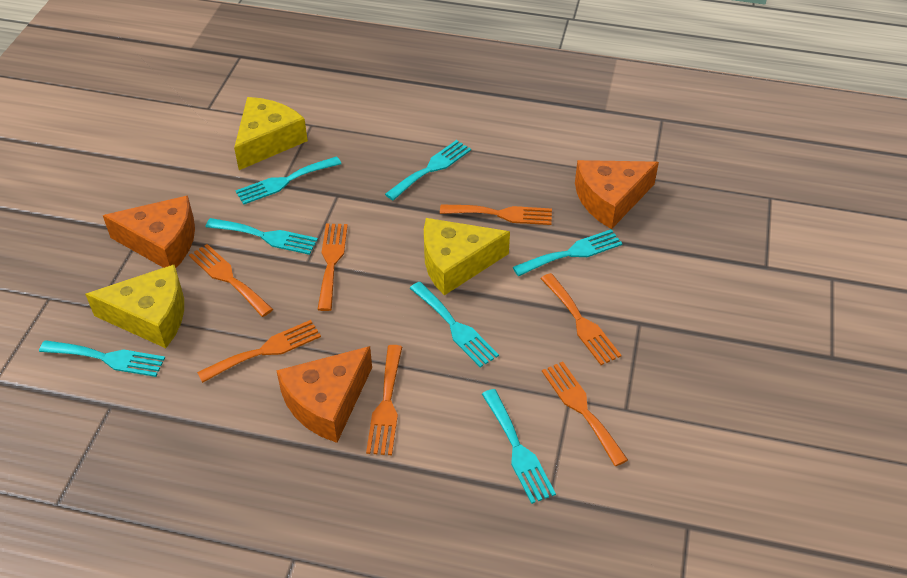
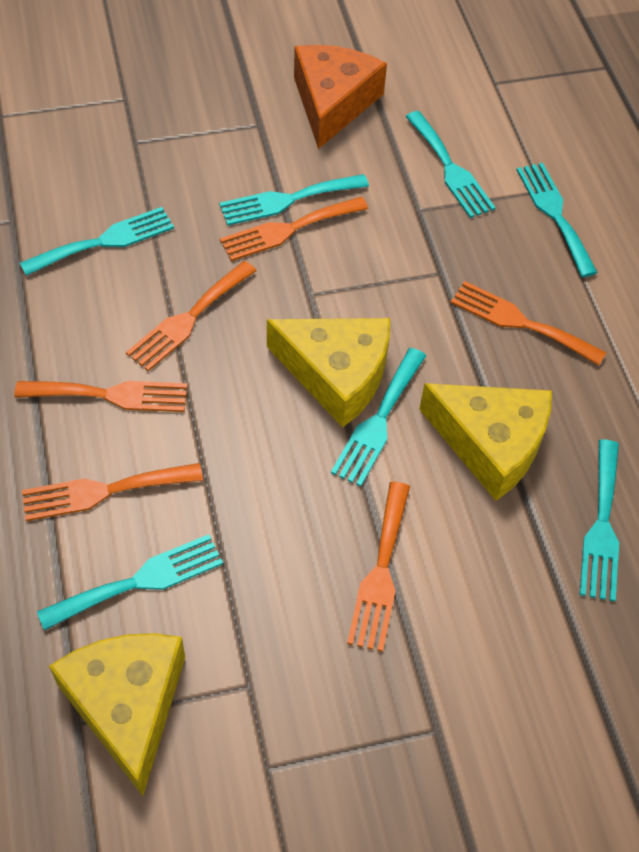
orange cheese: 3 -> 1
orange fork: 7 -> 6

